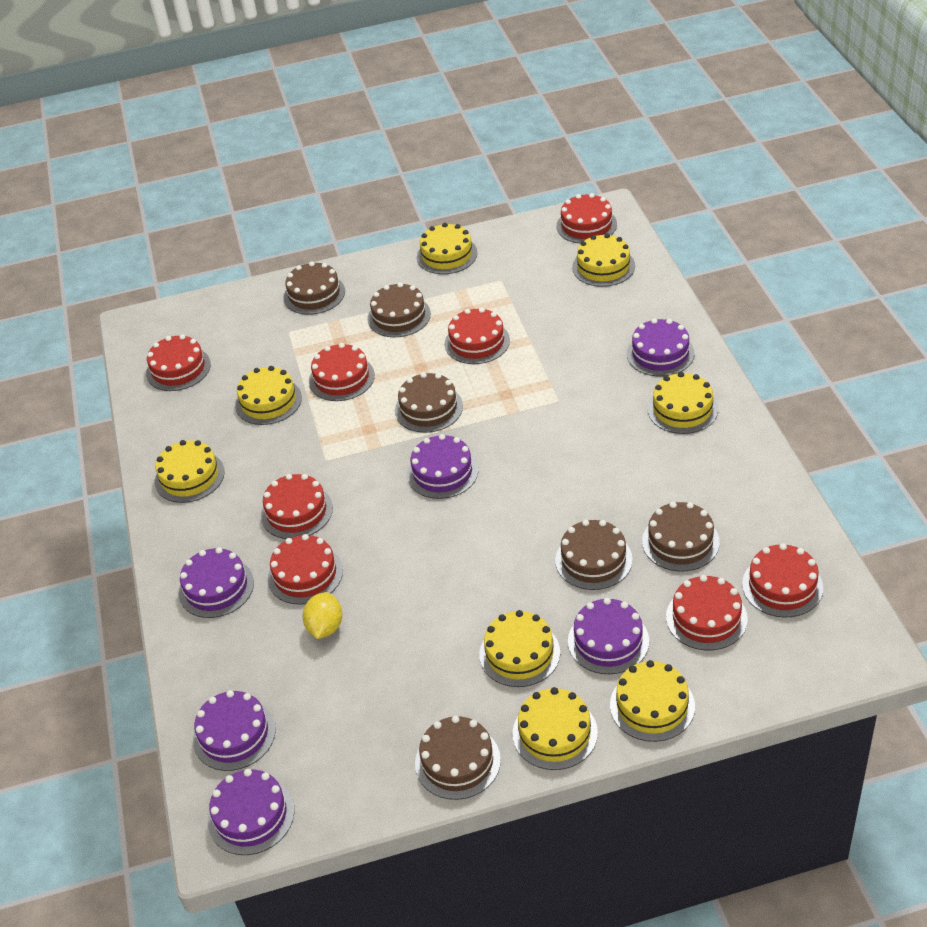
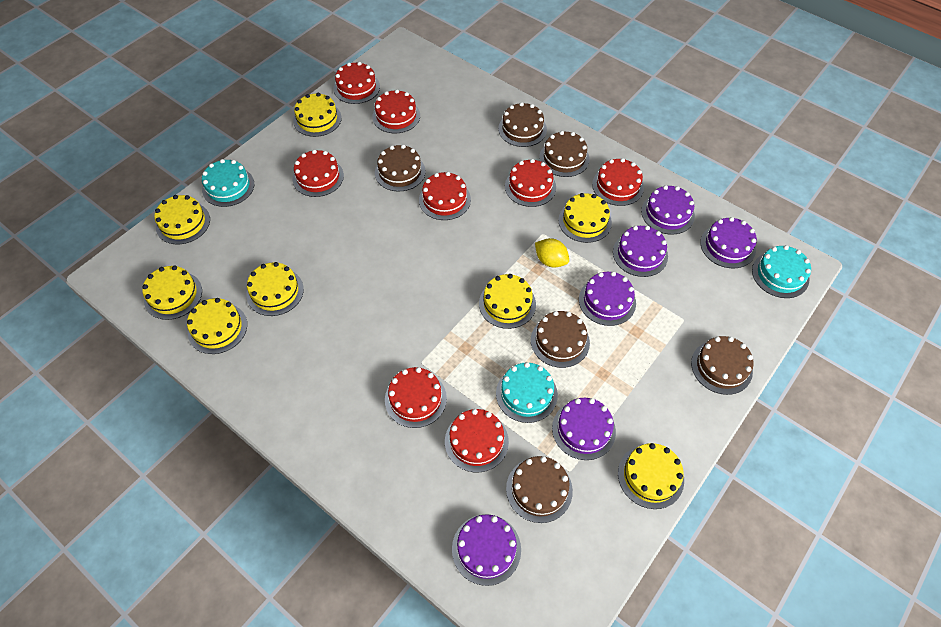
turquoise cake: 0 -> 3

